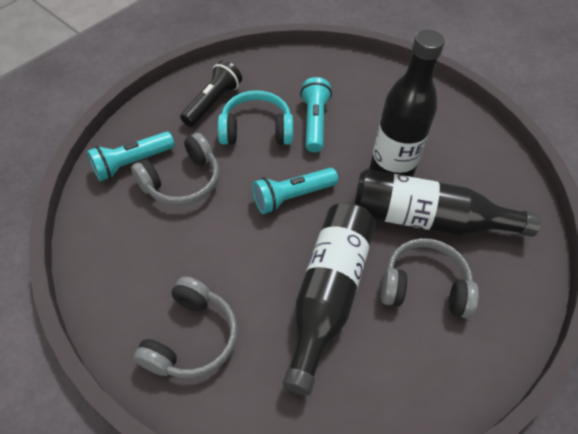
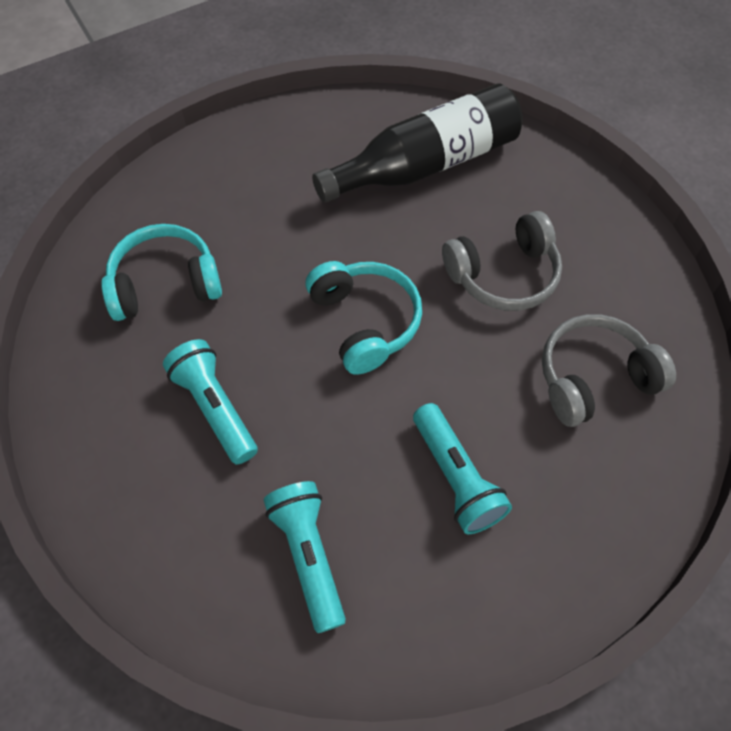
black bottle: 3 -> 1
black flashlight: 1 -> 0
grey headphones: 3 -> 2
turquoise headphones: 1 -> 2

